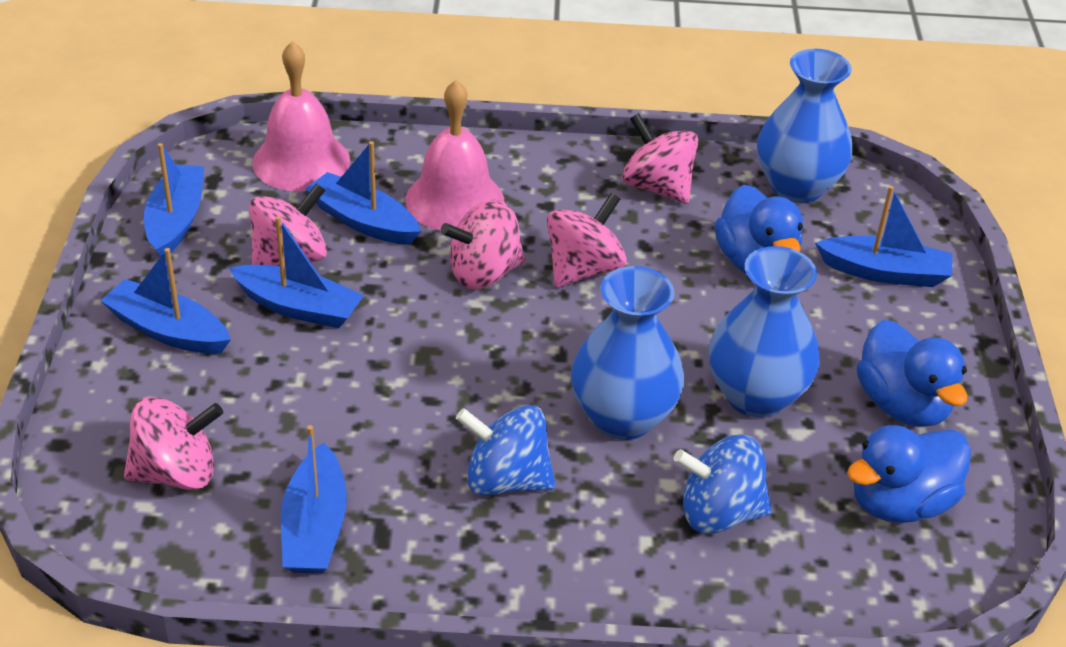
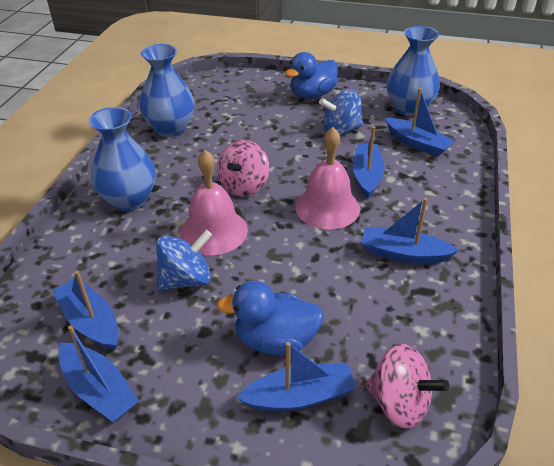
blue duck: 3 -> 2
pink spinning top: 5 -> 2

